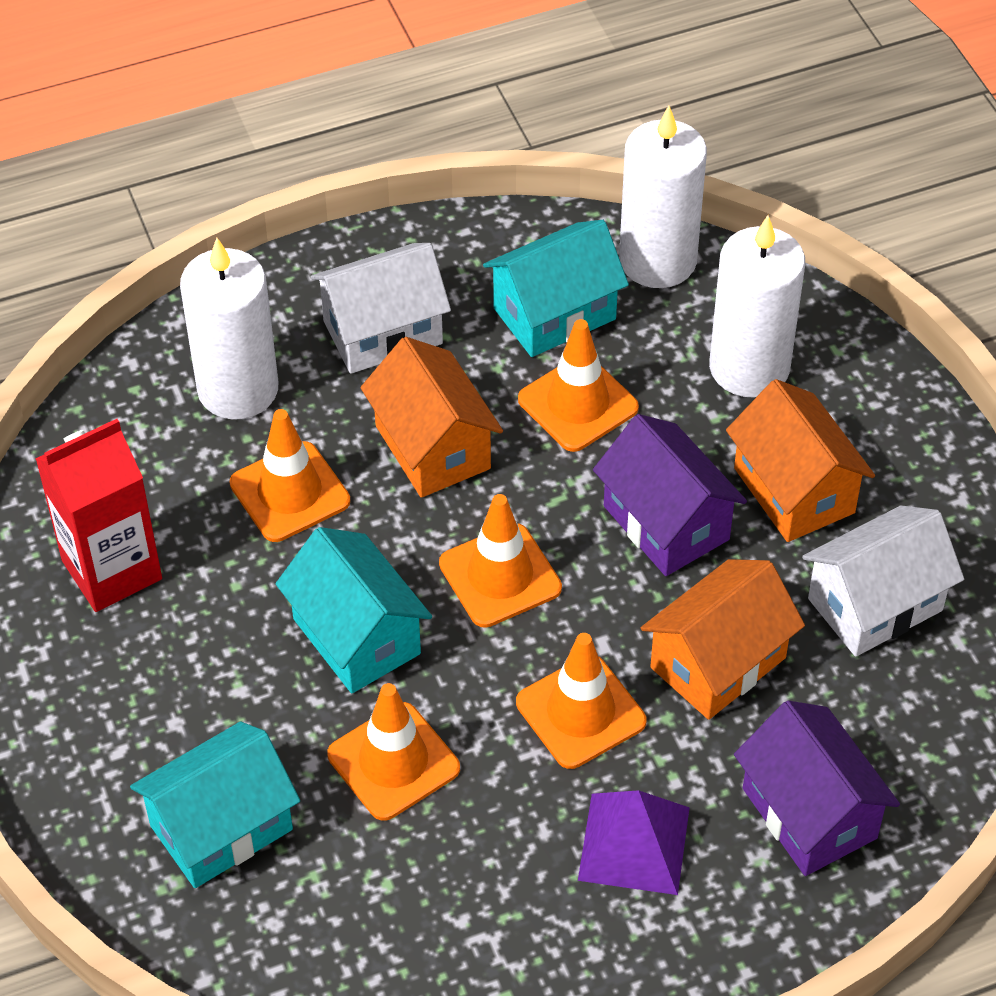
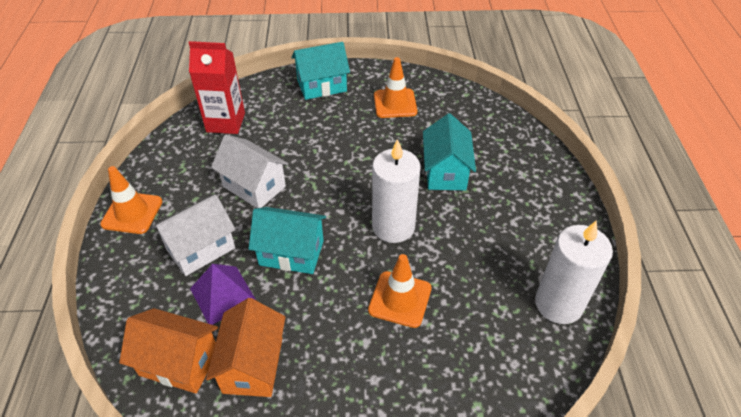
orange house: 3 -> 2
orange traffic cone: 5 -> 3
purple house: 2 -> 0
white candle: 3 -> 2

